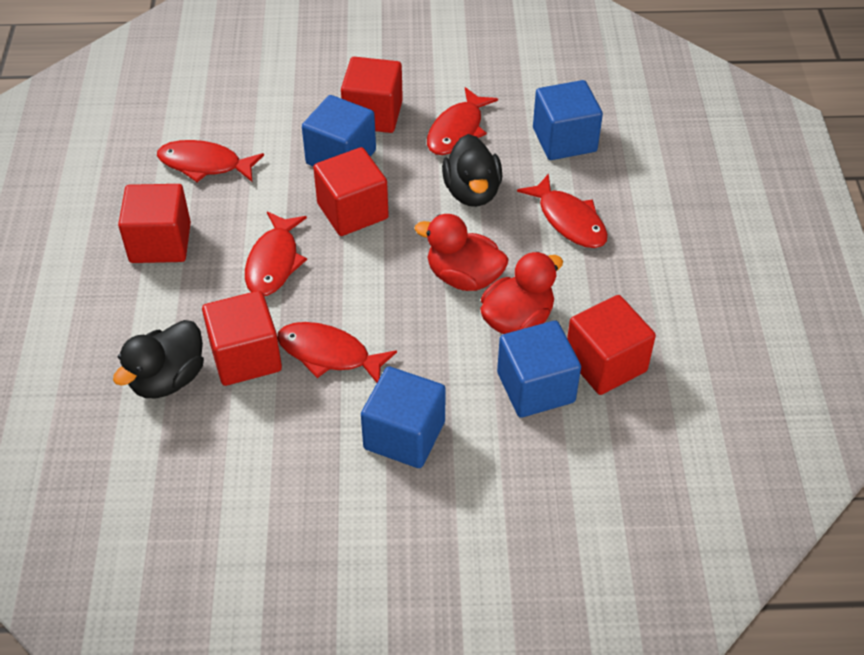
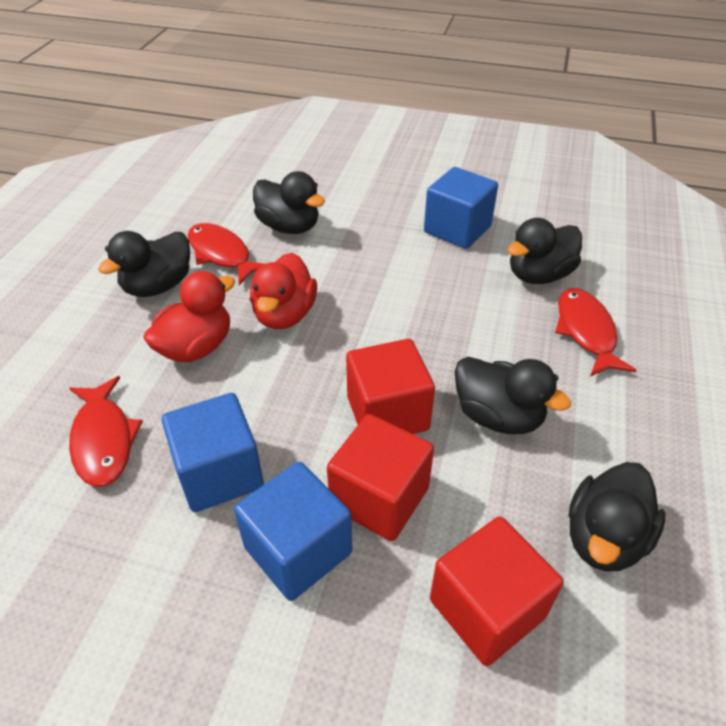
black duck: 2 -> 5
blue cube: 4 -> 3
red cube: 5 -> 3
red fish: 5 -> 3

